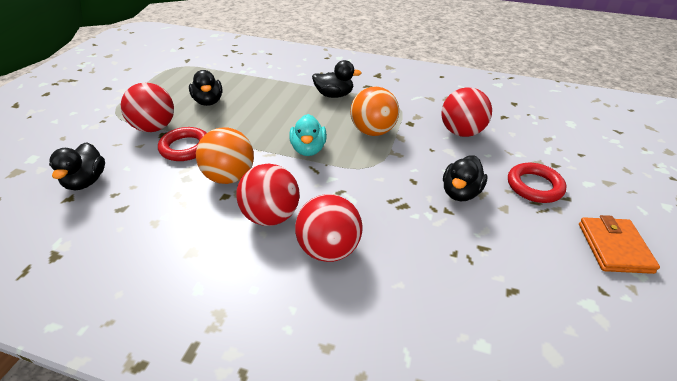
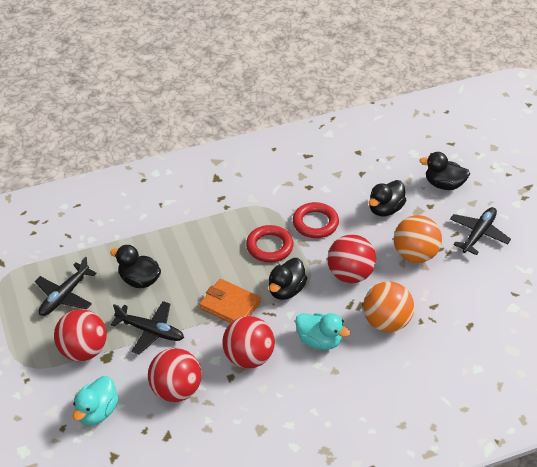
black plane: 0 -> 3
turquoise duck: 1 -> 2

